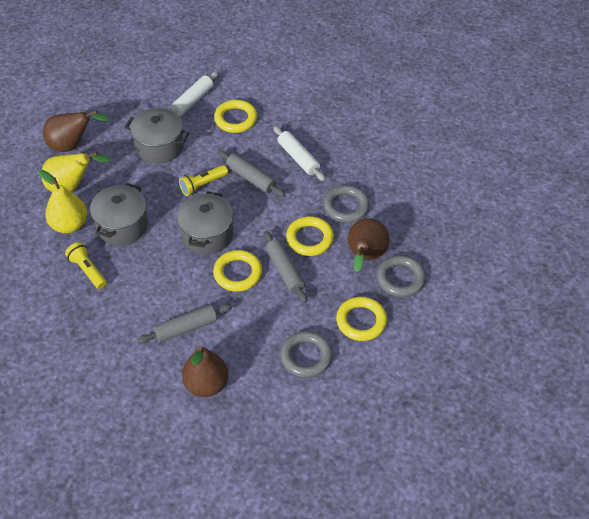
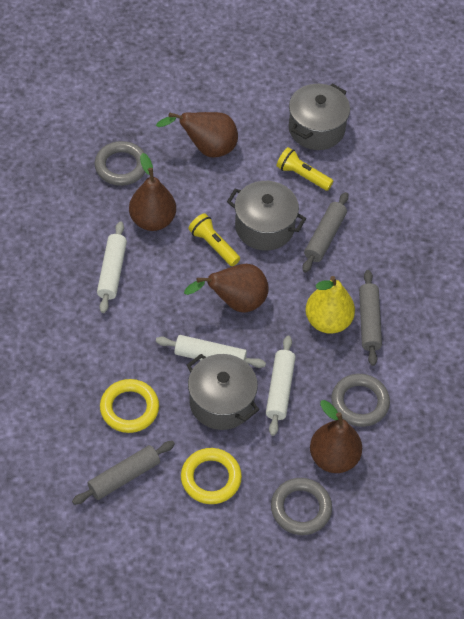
brown pear: 3 -> 4
white rolling pin: 2 -> 3
yellow pear: 2 -> 1
yellow ring: 4 -> 2

